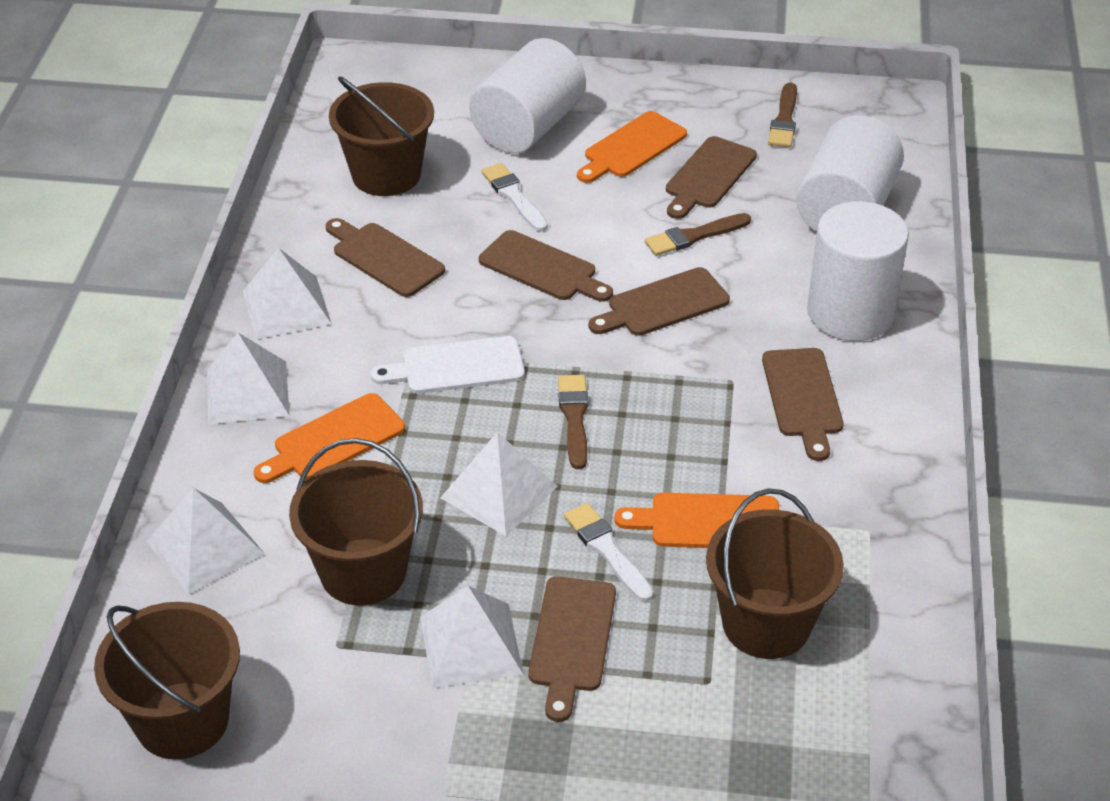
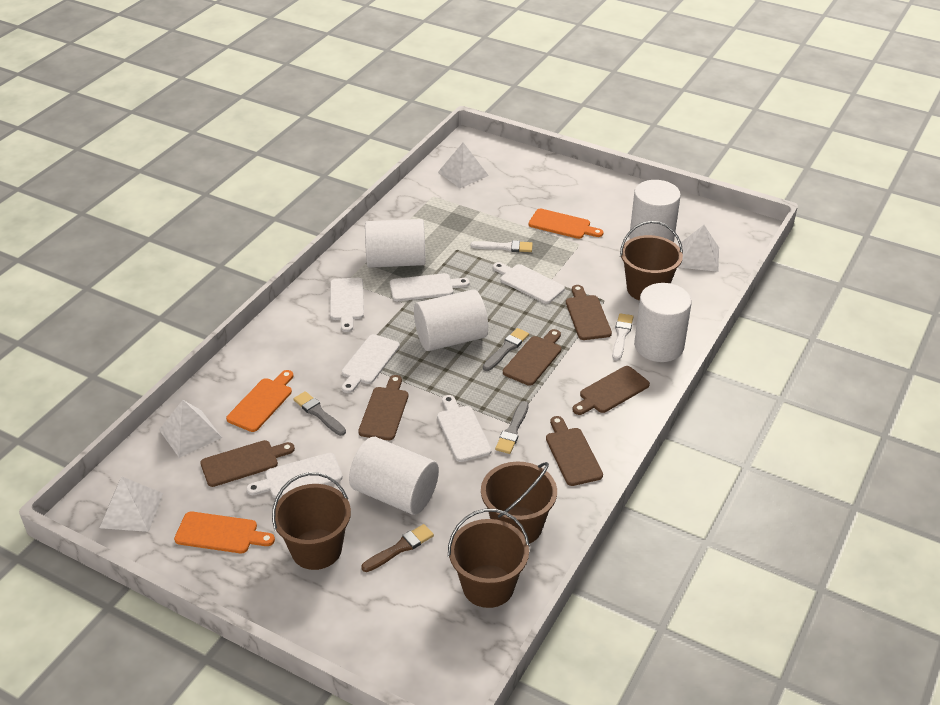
brown brush: 3 -> 1
grey brush: 0 -> 3
white cutting board: 1 -> 6
white cylinder: 3 -> 5
white pyramid: 5 -> 4

